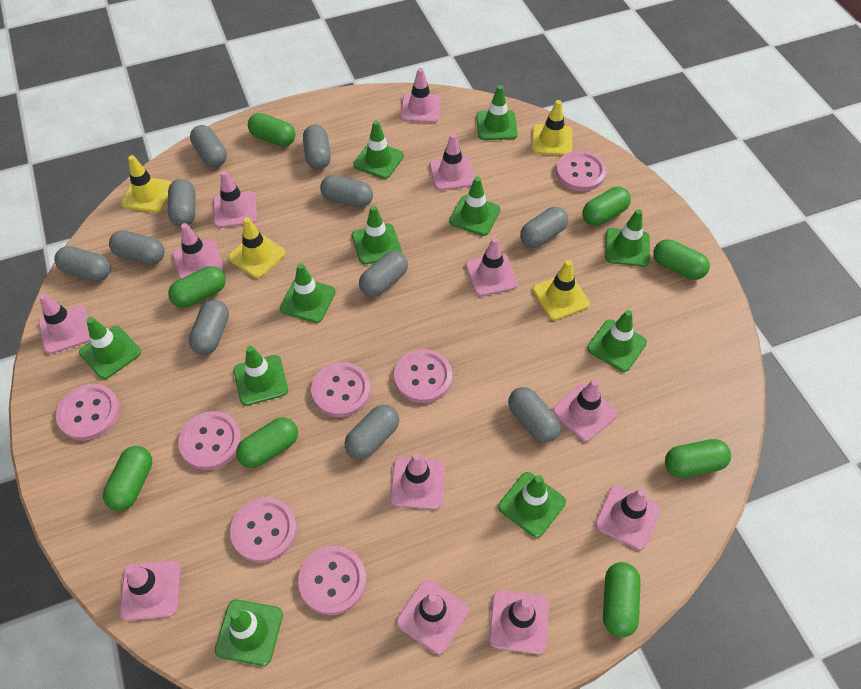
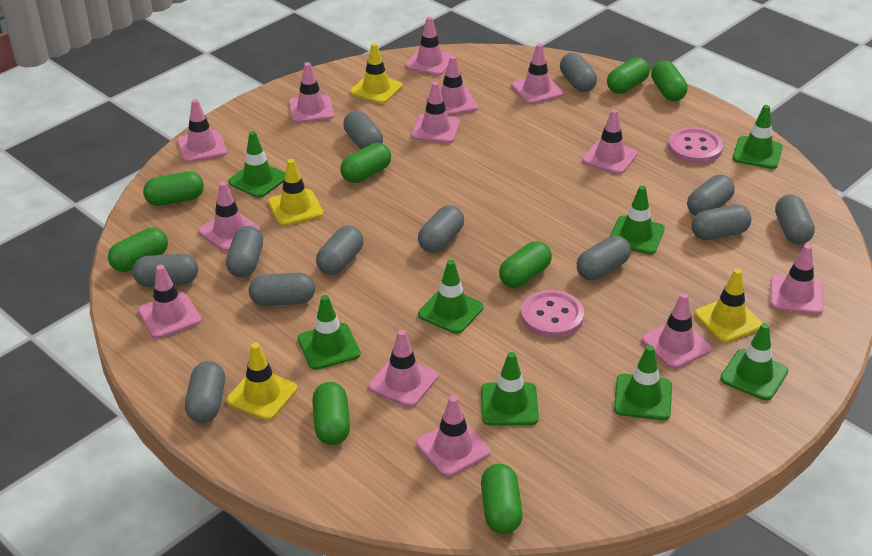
green traffic cone: 11 -> 8
grey capsule: 11 -> 12
pink button: 7 -> 2
pink traffic cone: 12 -> 13

